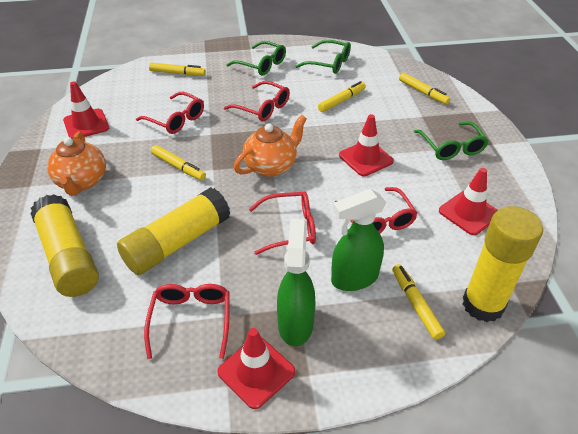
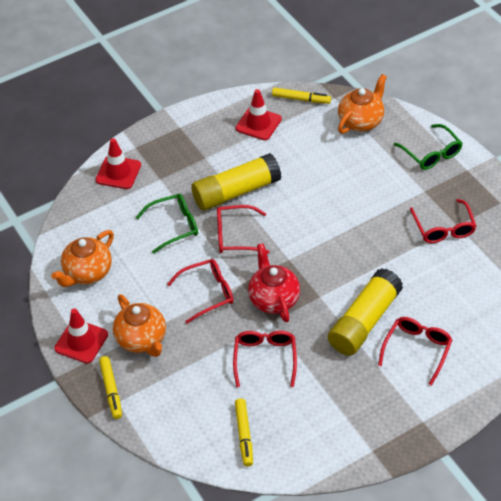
green glasses: 3 -> 2
green spray bottle: 2 -> 0
orange teapot: 2 -> 3
red teapot: 0 -> 1
red traffic cone: 4 -> 3
yellow glue stick: 3 -> 2
yellow marker: 5 -> 3

